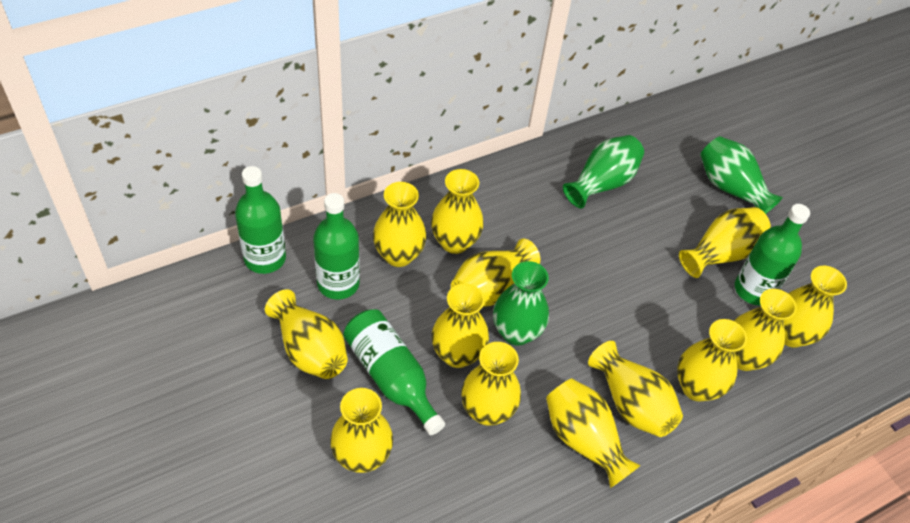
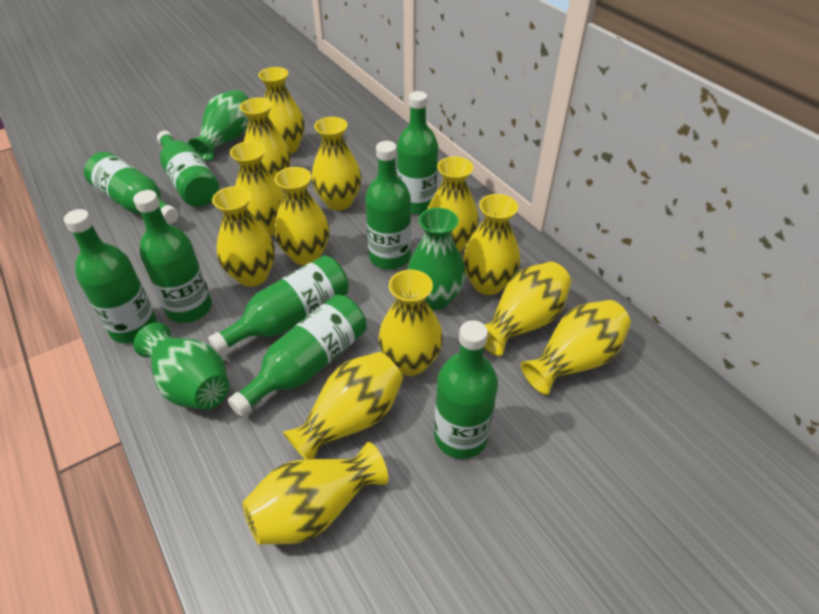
green bottle: 4 -> 9

